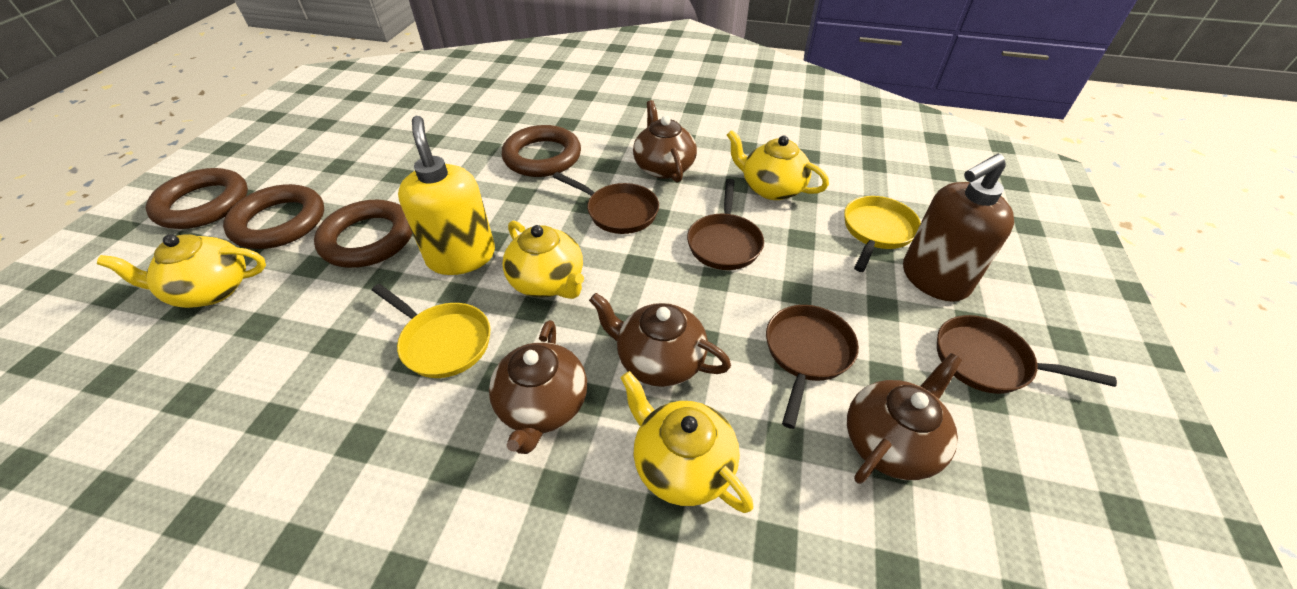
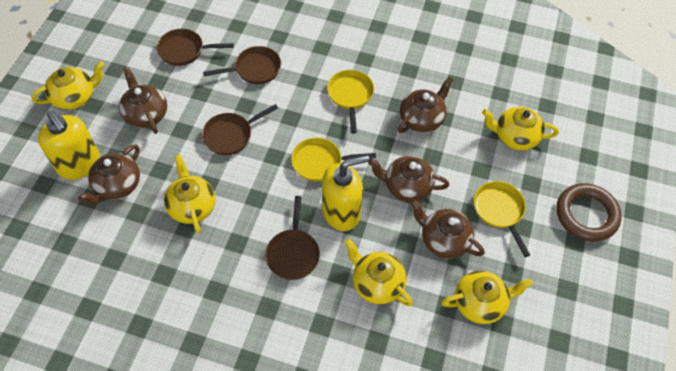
brown ring: 4 -> 1
brown soap dispenser: 1 -> 0
brown teapot: 4 -> 5
yellow pan: 2 -> 3
yellow soap dispenser: 1 -> 2
yellow teapot: 4 -> 5

